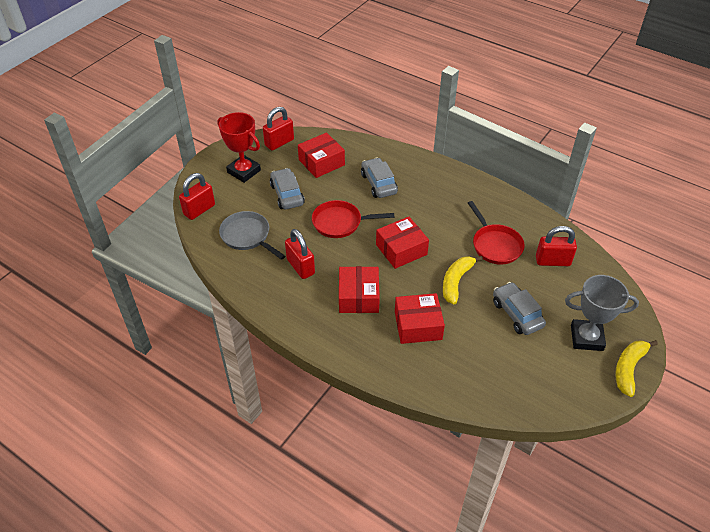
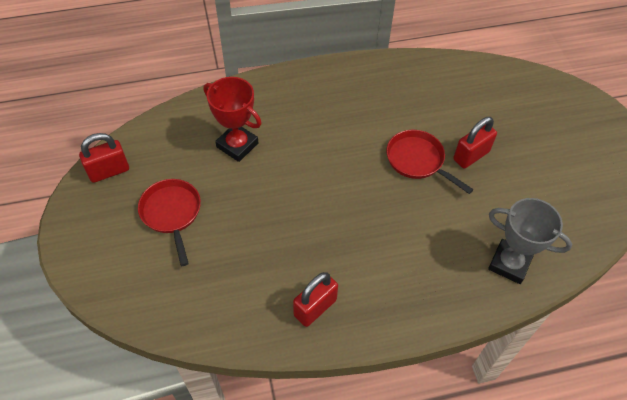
grey car: 3 -> 0
grey pan: 1 -> 0
red box: 4 -> 0
red padlock: 4 -> 3
yellow banana: 2 -> 0

